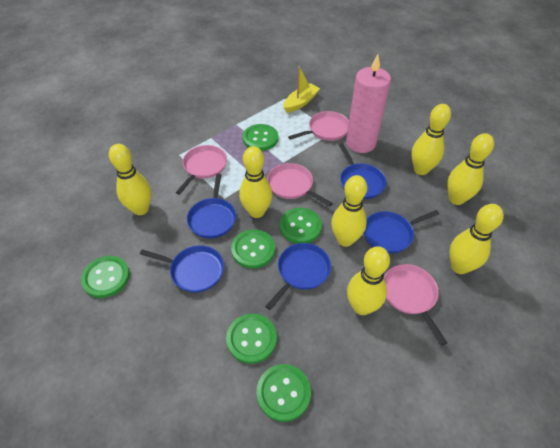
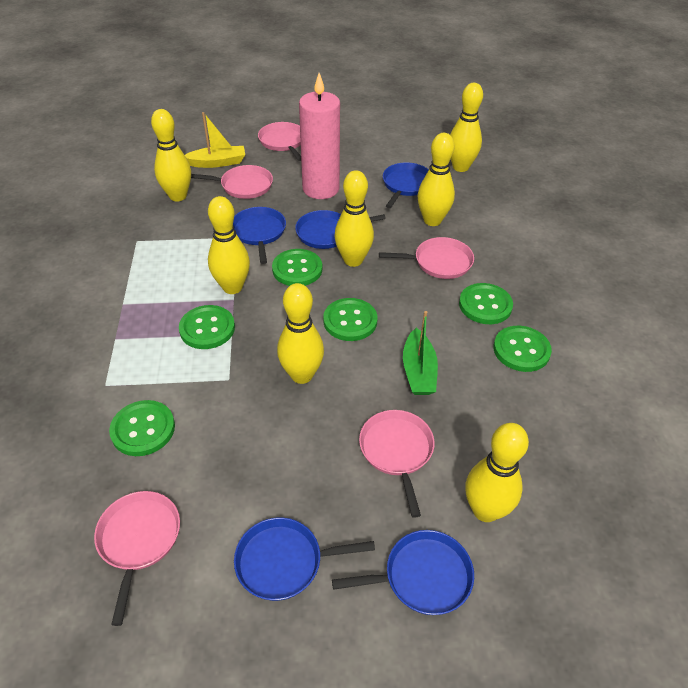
green boat: 0 -> 1
pink pan: 4 -> 5

